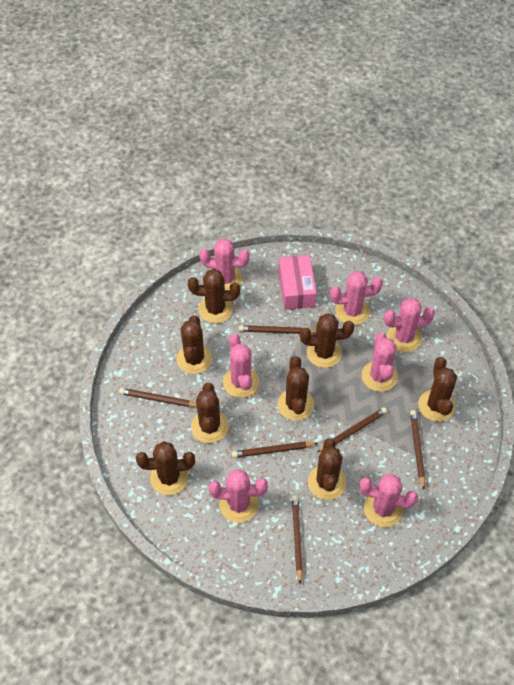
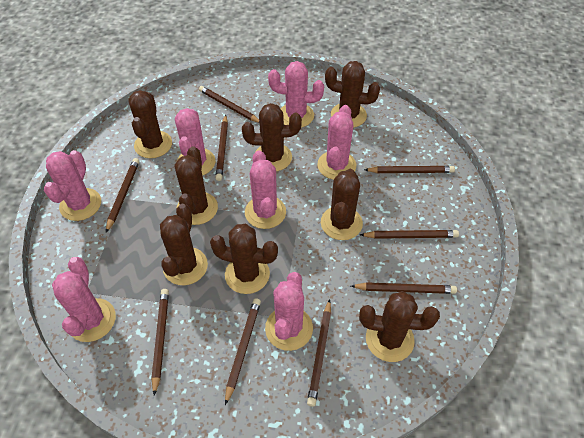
brown pencil: 6 -> 9
pink box: 1 -> 0

